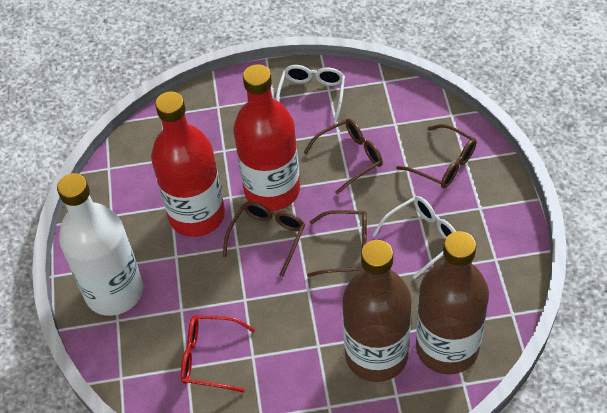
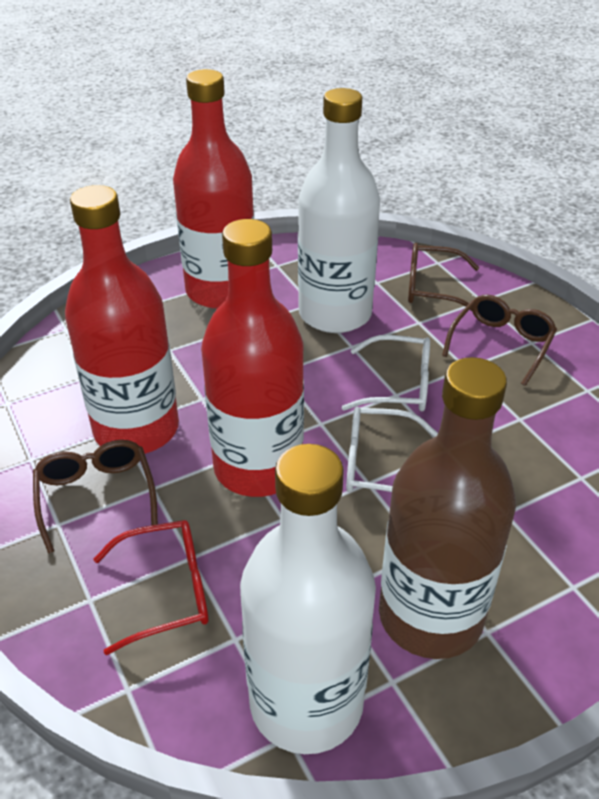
brown bottle: 2 -> 1
brown glasses: 4 -> 3
red bottle: 2 -> 3
white bottle: 1 -> 2

